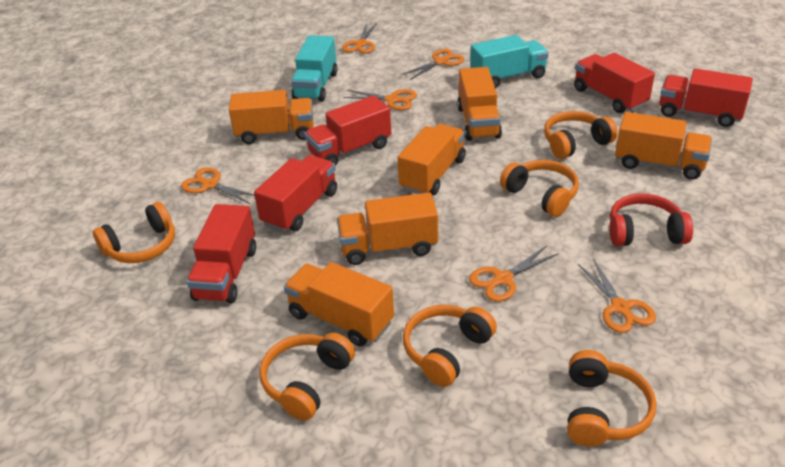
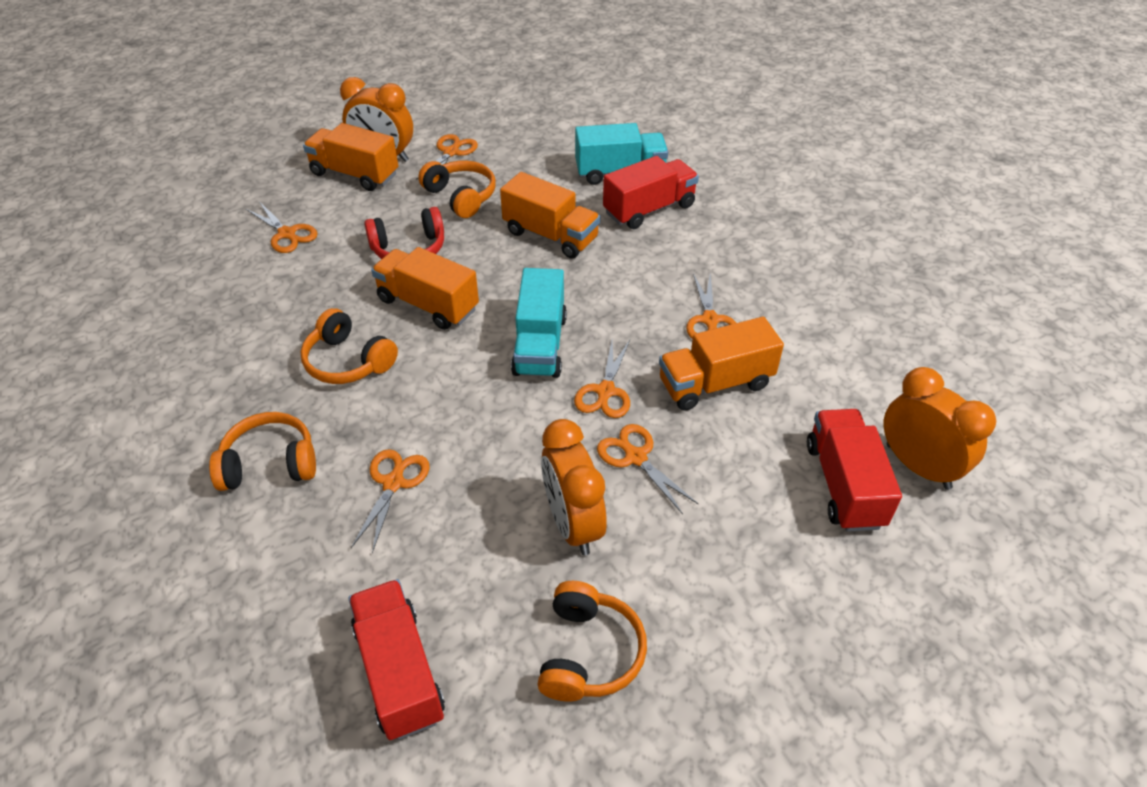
orange clock: 0 -> 3
orange headphones: 6 -> 4
orange truck: 6 -> 4
red truck: 5 -> 3

